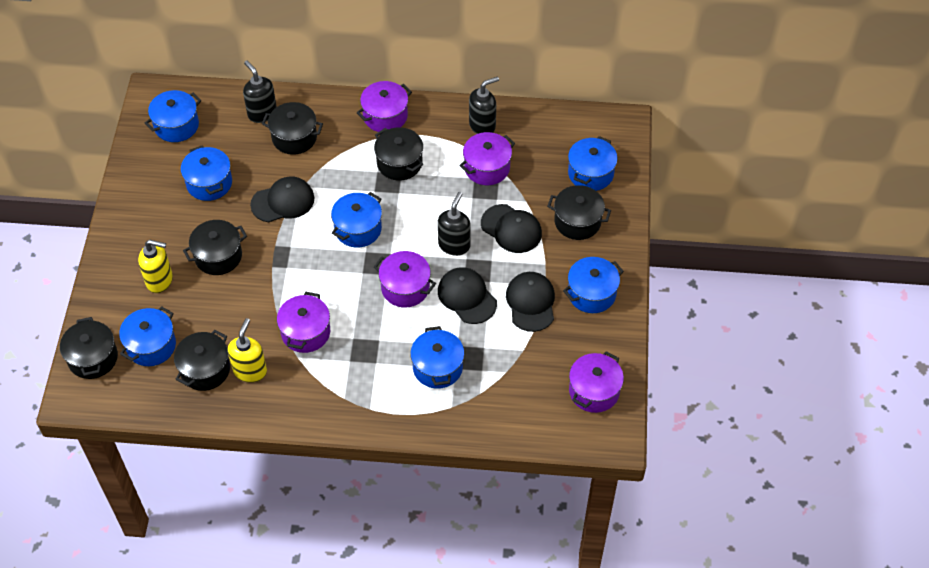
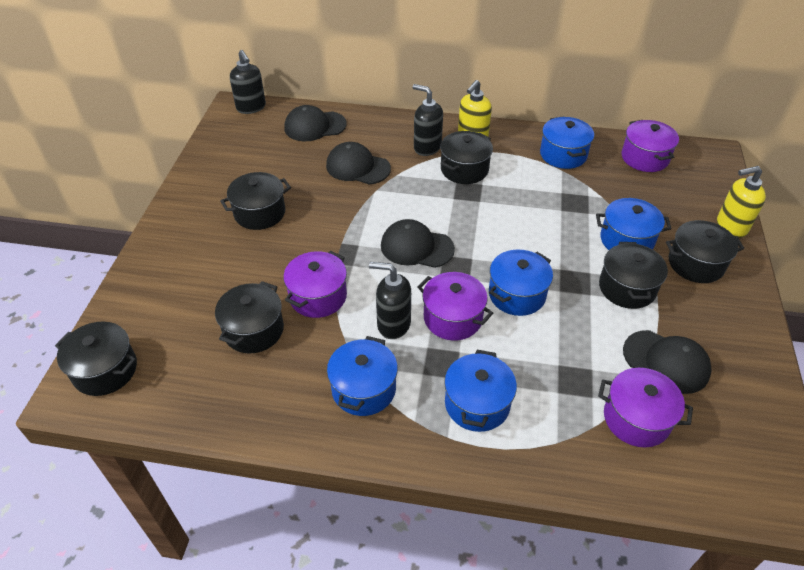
blue pot: 7 -> 5
purple pot: 5 -> 4

